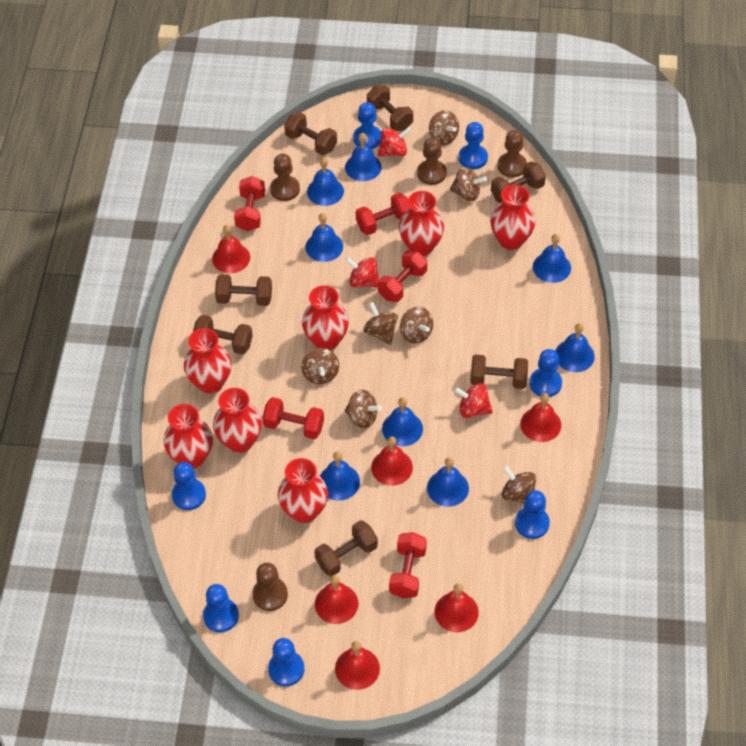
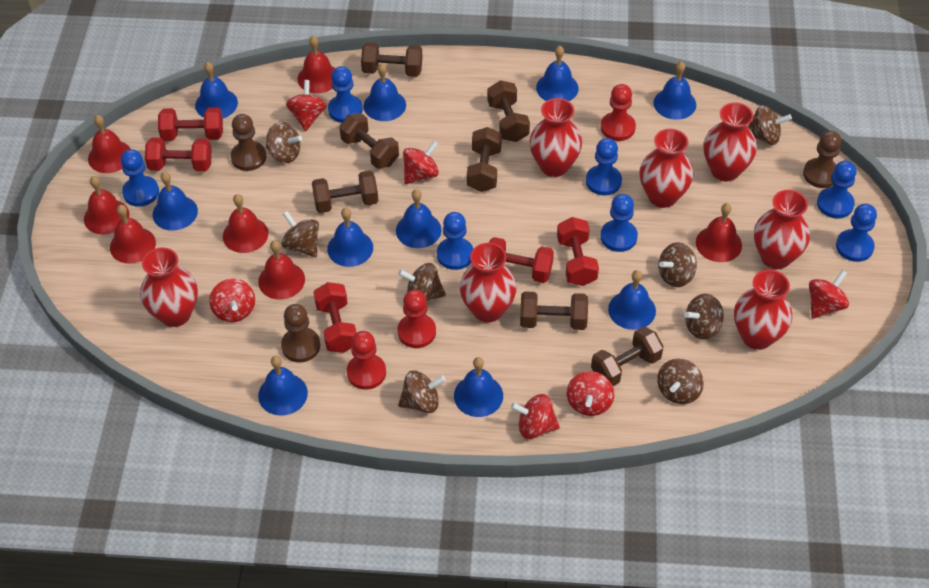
blue bell: 8 -> 10
brown pawn: 4 -> 3
brown spinning top: 7 -> 8
red bell: 6 -> 7
red pawn: 0 -> 3
red spinning top: 3 -> 6

